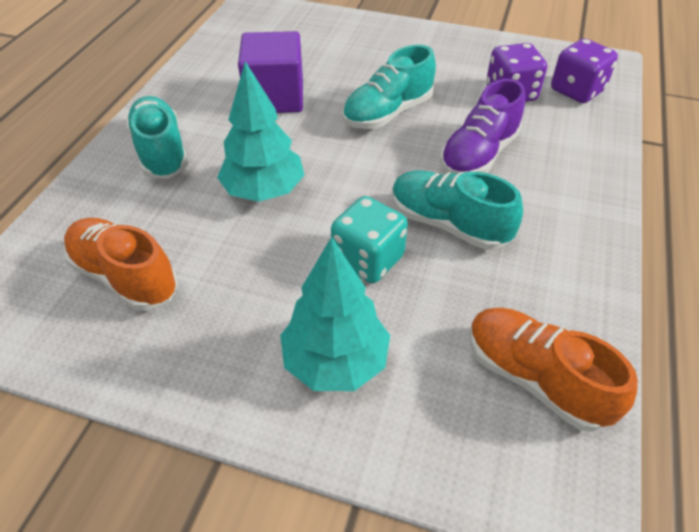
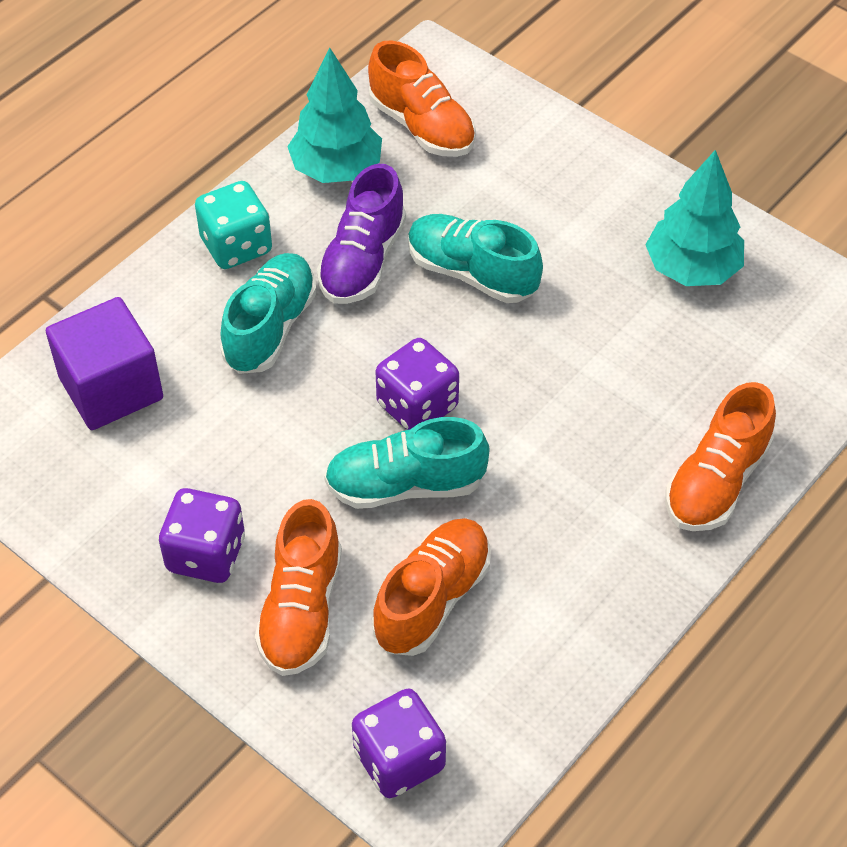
orange shoe: 2 -> 4
purple dice: 2 -> 3

